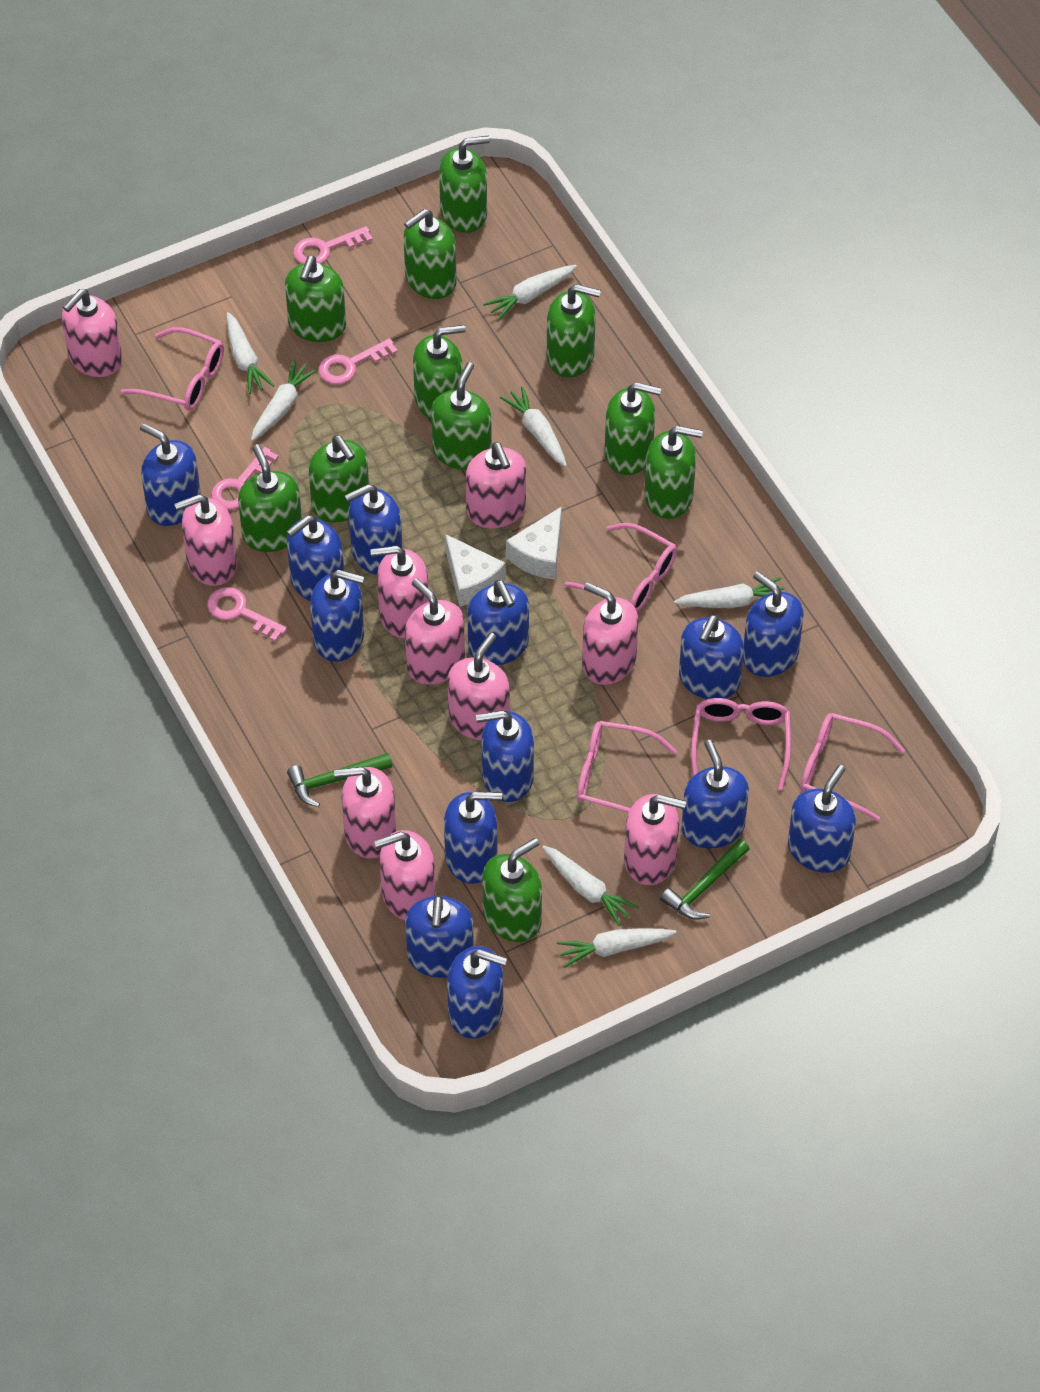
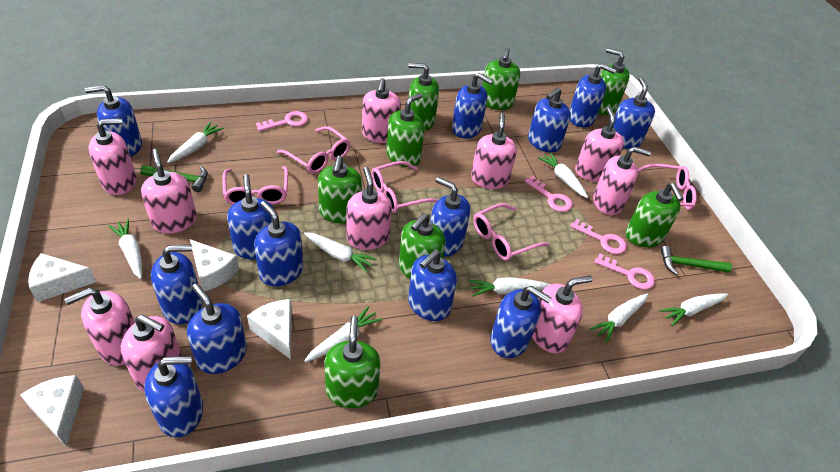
green soap dispenser: 11 -> 8
white carrot: 7 -> 8
white cheese: 2 -> 4

